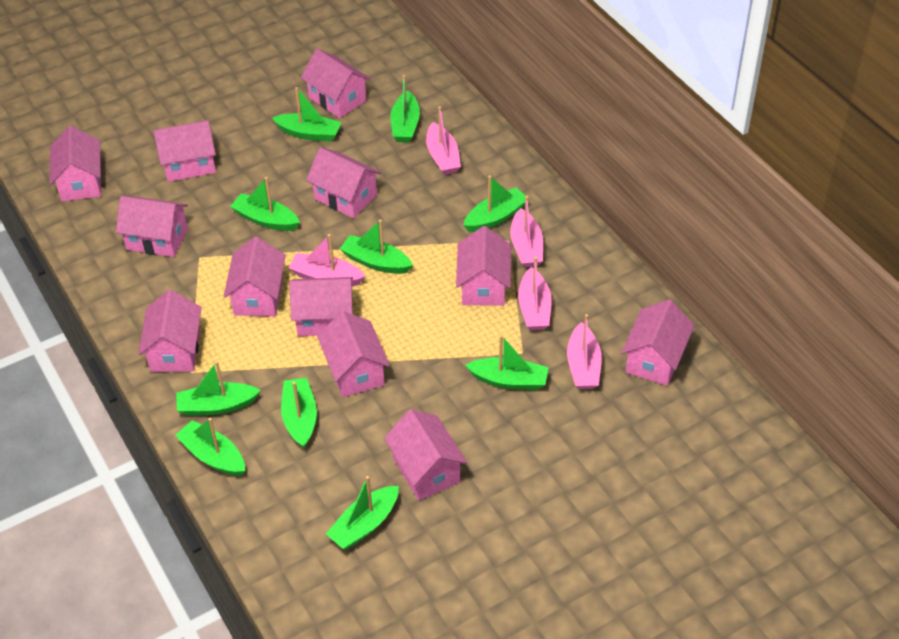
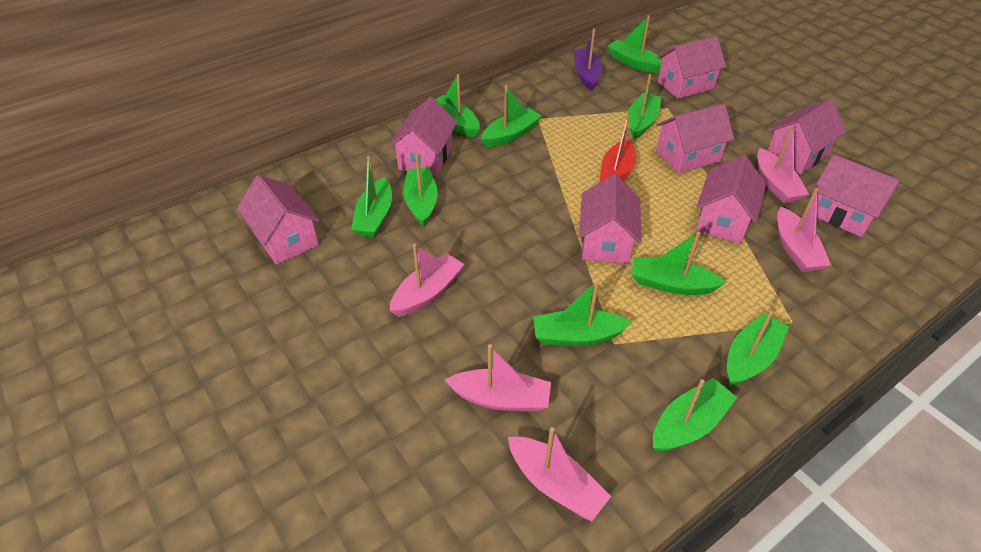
pink house: 12 -> 8
purple boat: 0 -> 1
red boat: 0 -> 1

